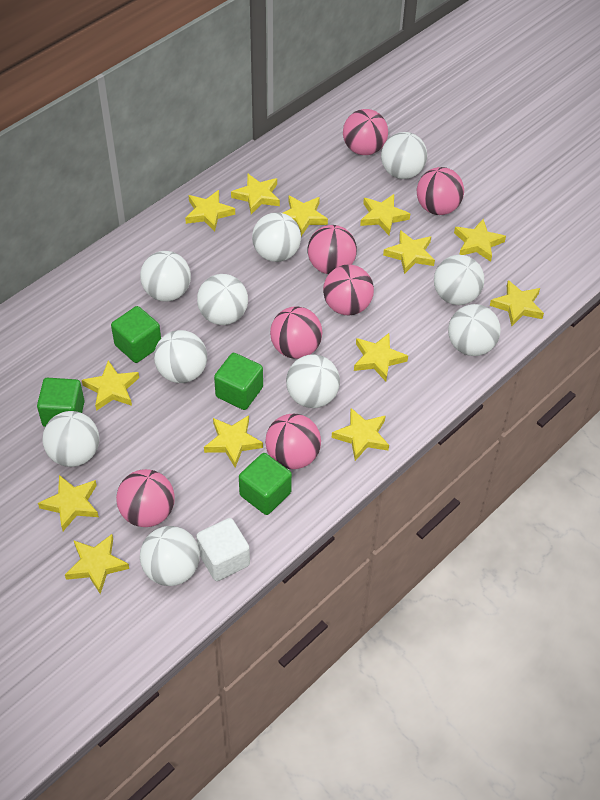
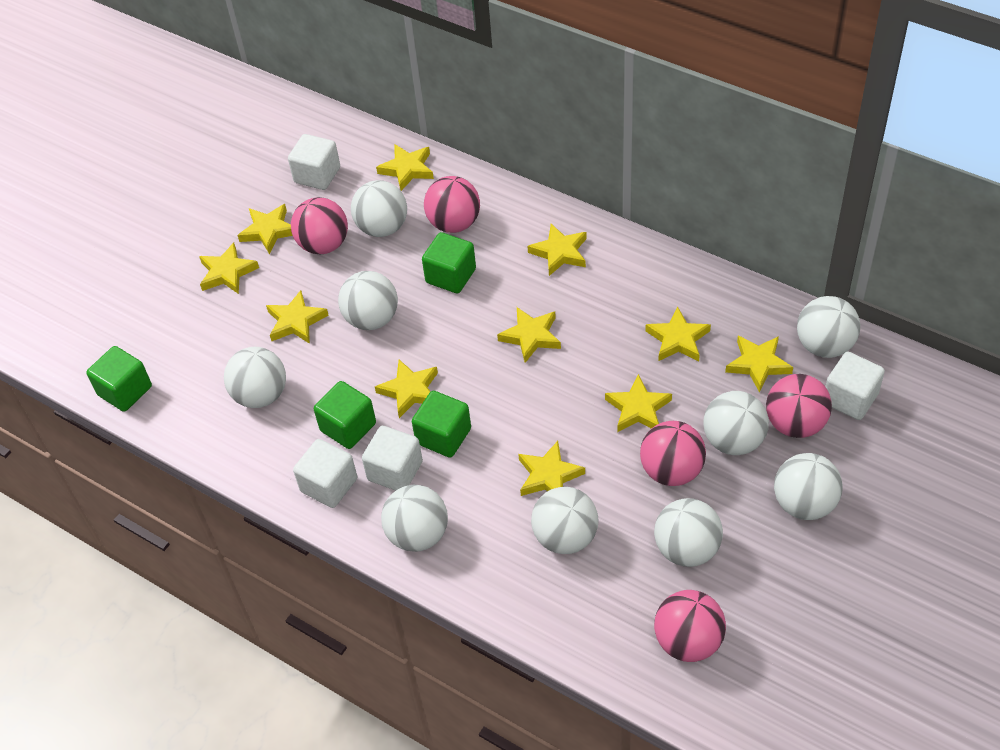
pink ball: 7 -> 5
white ball: 10 -> 9
white cube: 1 -> 4
yellow star: 13 -> 11

